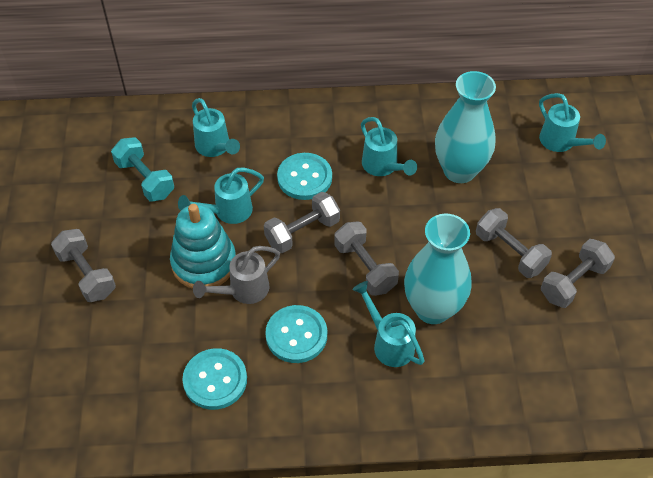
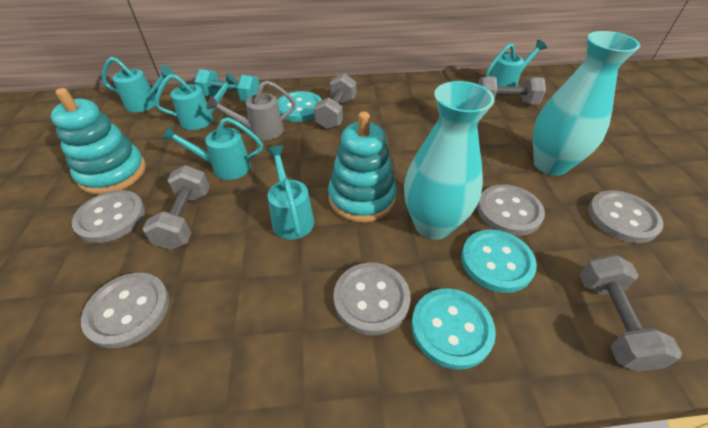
grey button: 0 -> 5
grey dumbbell: 5 -> 4
turquoise stacking toy: 1 -> 2

